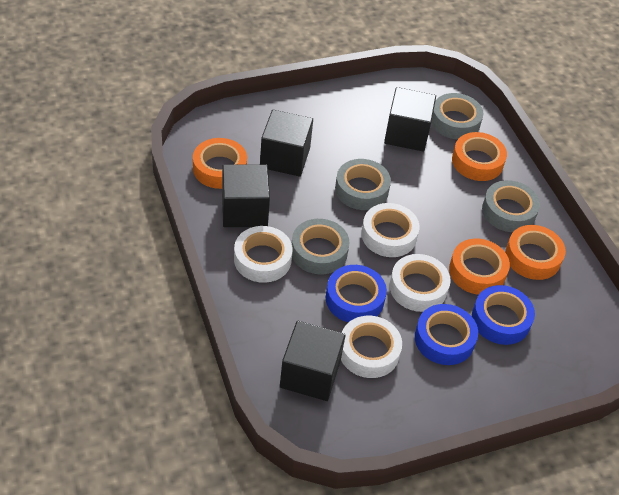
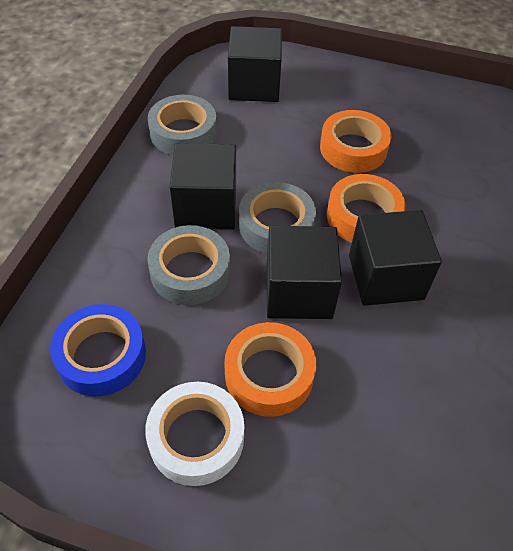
blue tape: 3 -> 1
grey tape: 4 -> 3
orange tape: 4 -> 3
white tape: 4 -> 1

